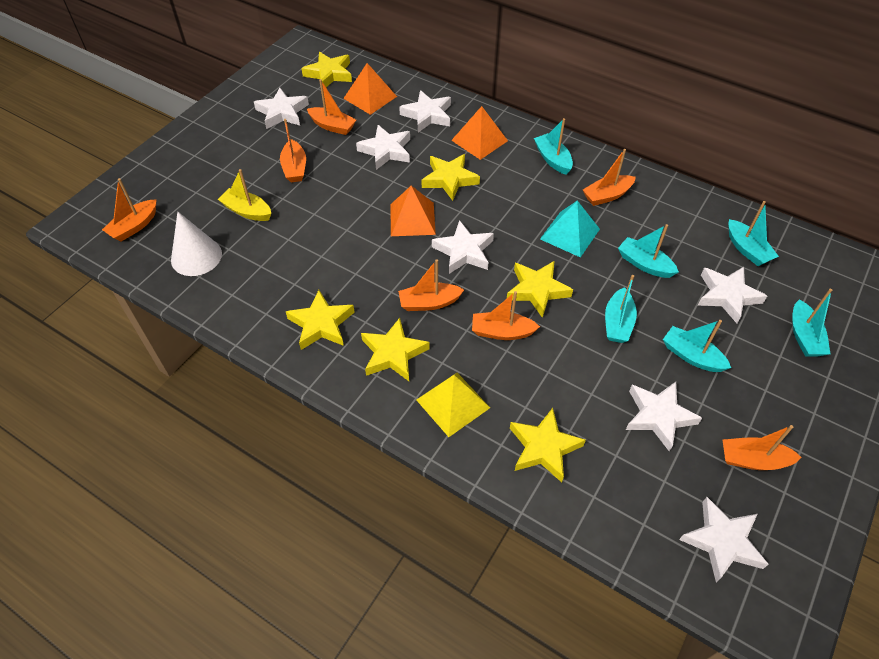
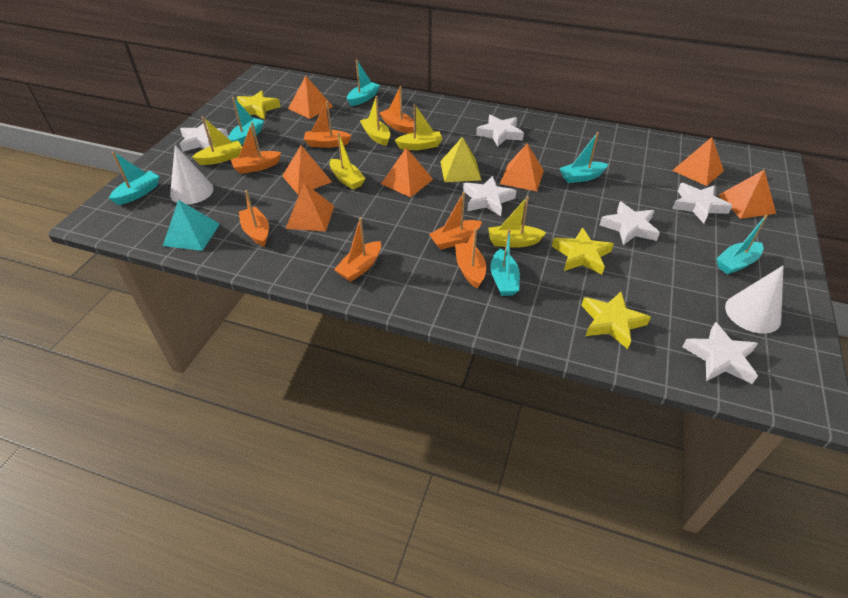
orange pyramid: 3 -> 7
white cone: 1 -> 2
white star: 7 -> 6
yellow boat: 1 -> 5
yellow star: 6 -> 3

